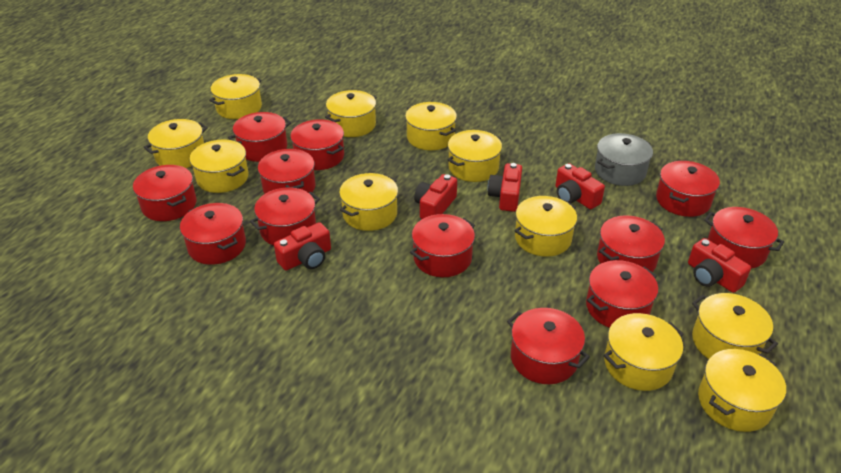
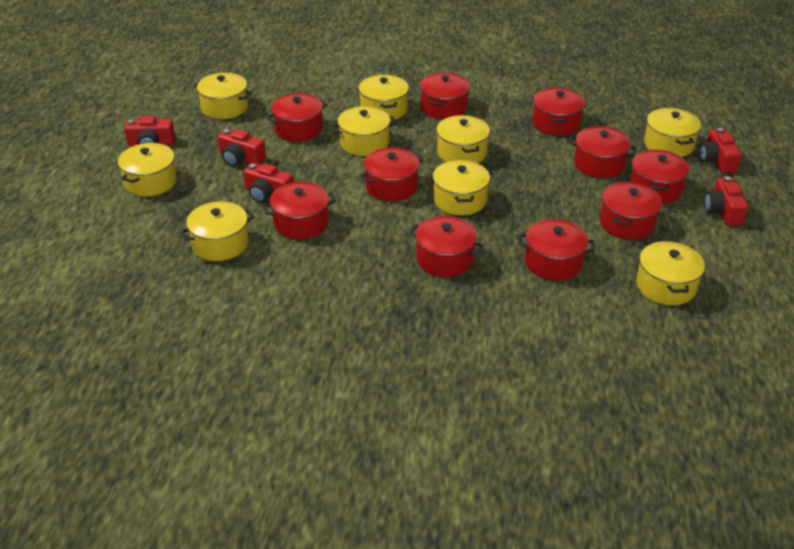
grey pot: 1 -> 0
red pot: 12 -> 10
yellow pot: 11 -> 9

